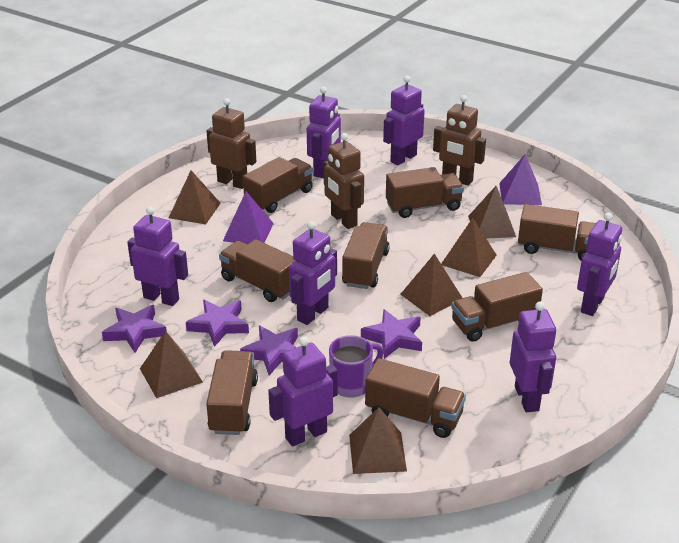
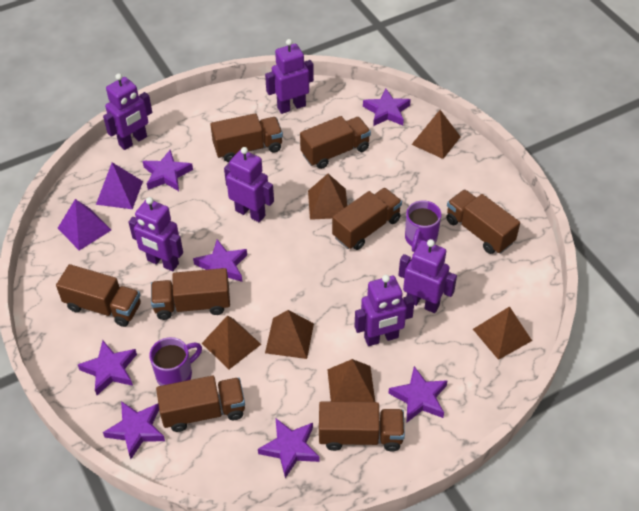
brown robot: 3 -> 0
purple mug: 1 -> 2
purple robot: 7 -> 6
purple star: 4 -> 7

